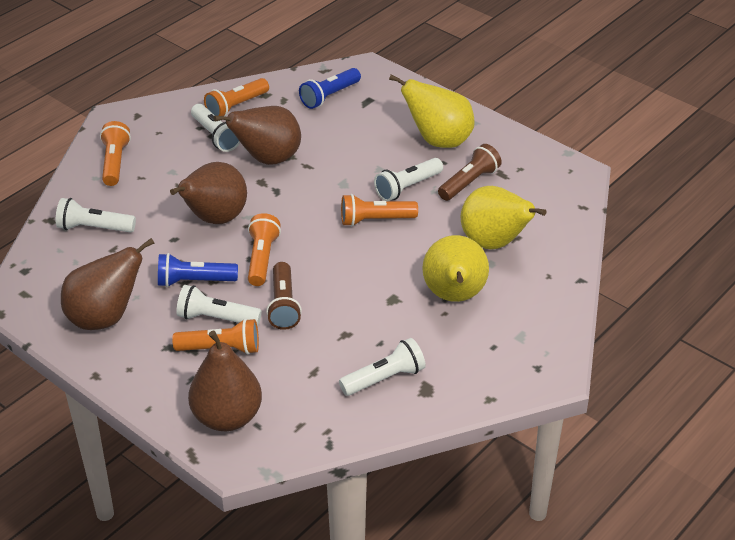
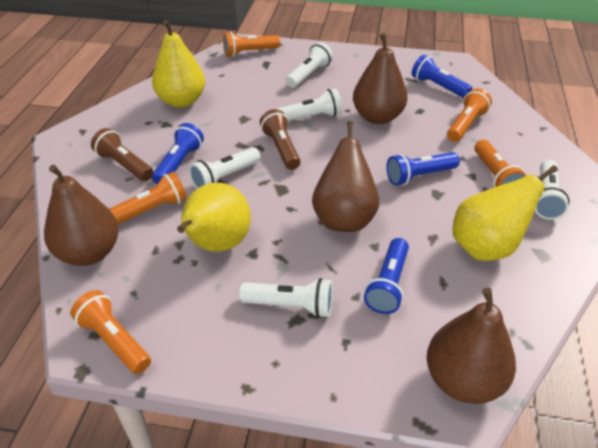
blue flashlight: 2 -> 4

